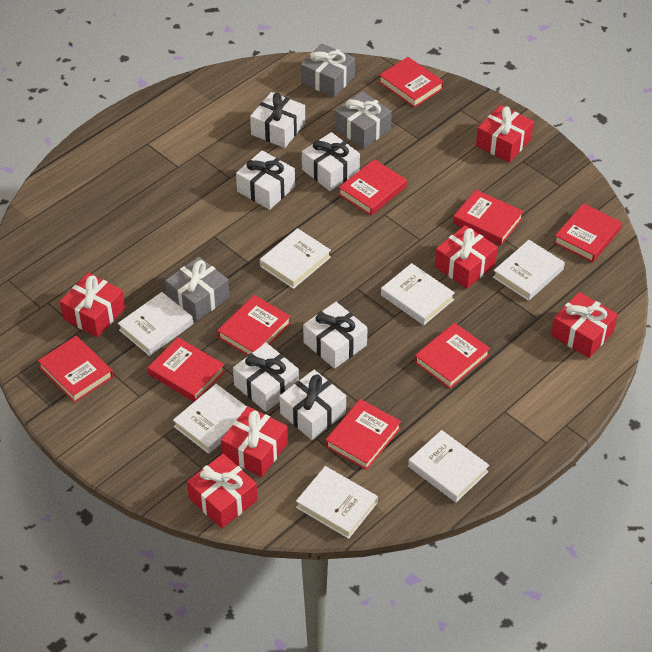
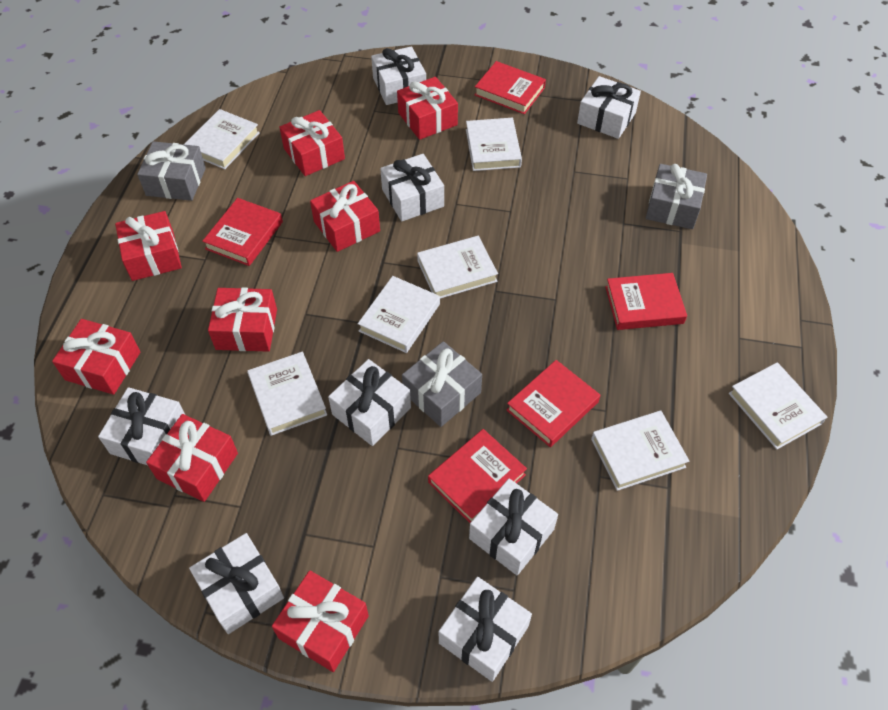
red book: 9 -> 5
red gift: 6 -> 8
white gift: 6 -> 8

